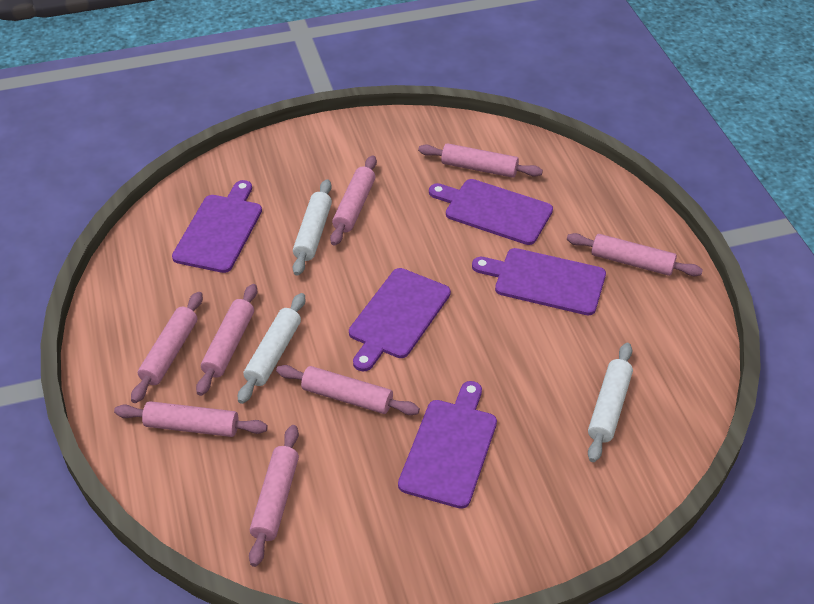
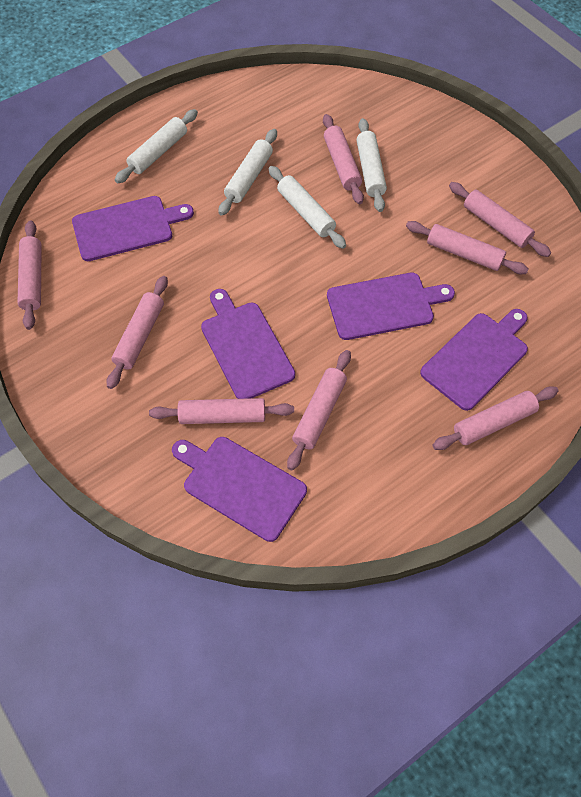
white rolling pin: 3 -> 4

